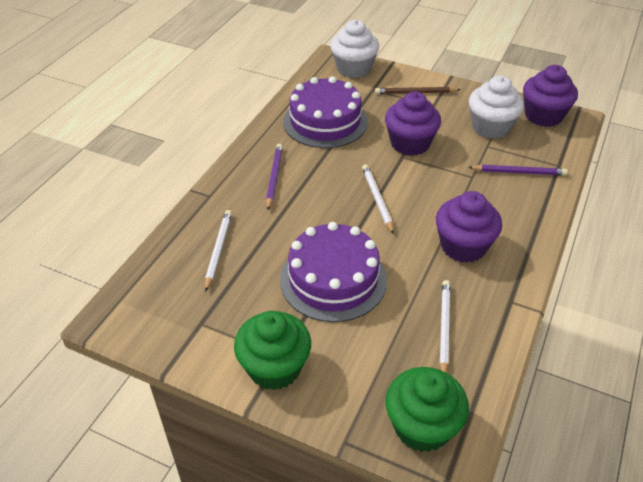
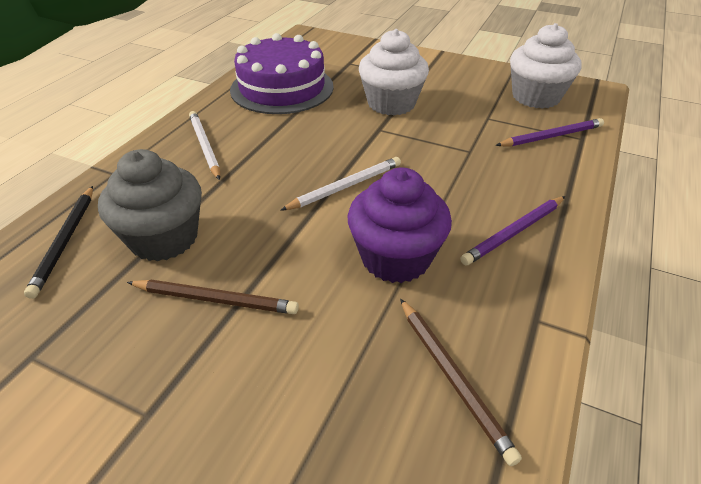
black pencil: 0 -> 1
brown pencil: 1 -> 2
green cupcake: 2 -> 0
grey cupcake: 0 -> 1
purple cake: 2 -> 1
purple cupcake: 3 -> 1
white pencil: 3 -> 2

